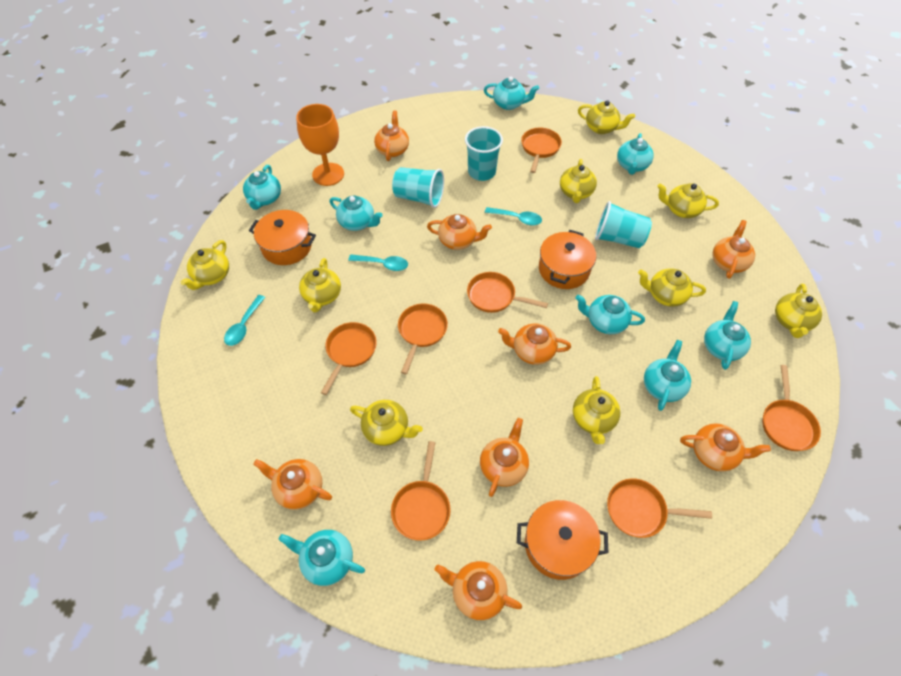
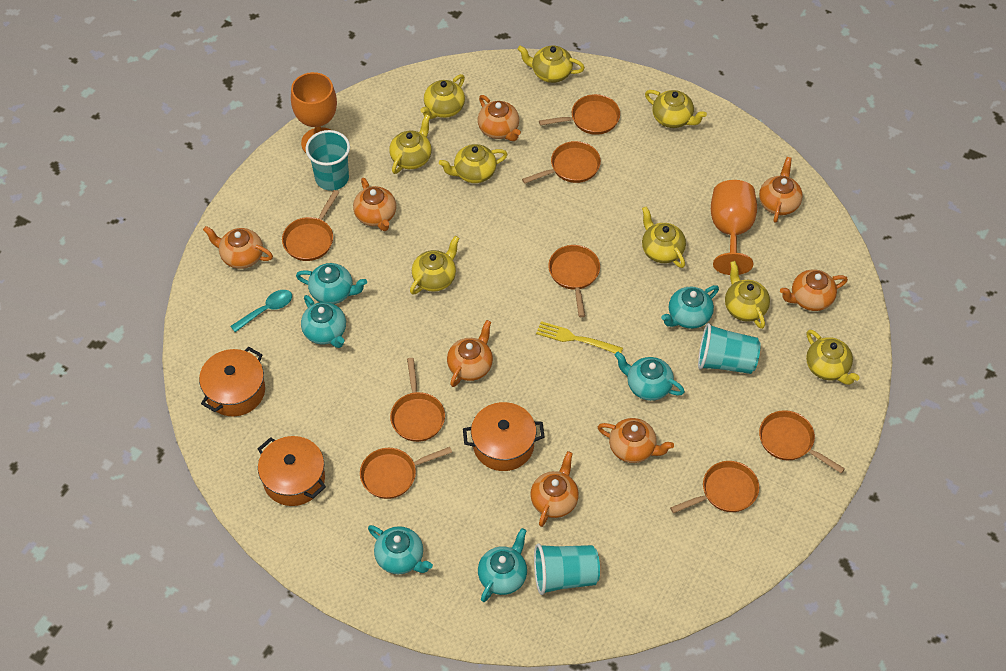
orange goblet: 1 -> 2
orange pan: 7 -> 8
turquoise spoon: 3 -> 1
turquoise teapot: 8 -> 6
yellow fork: 0 -> 1

